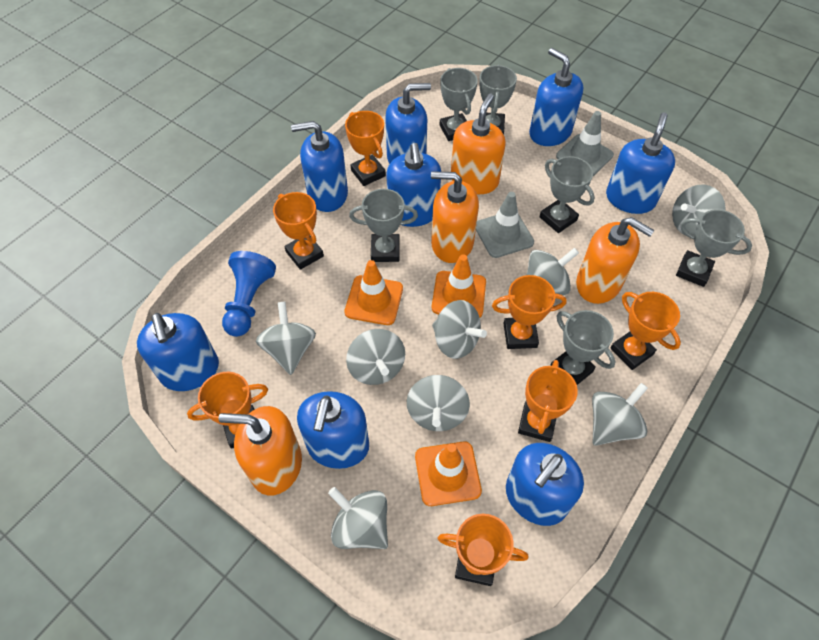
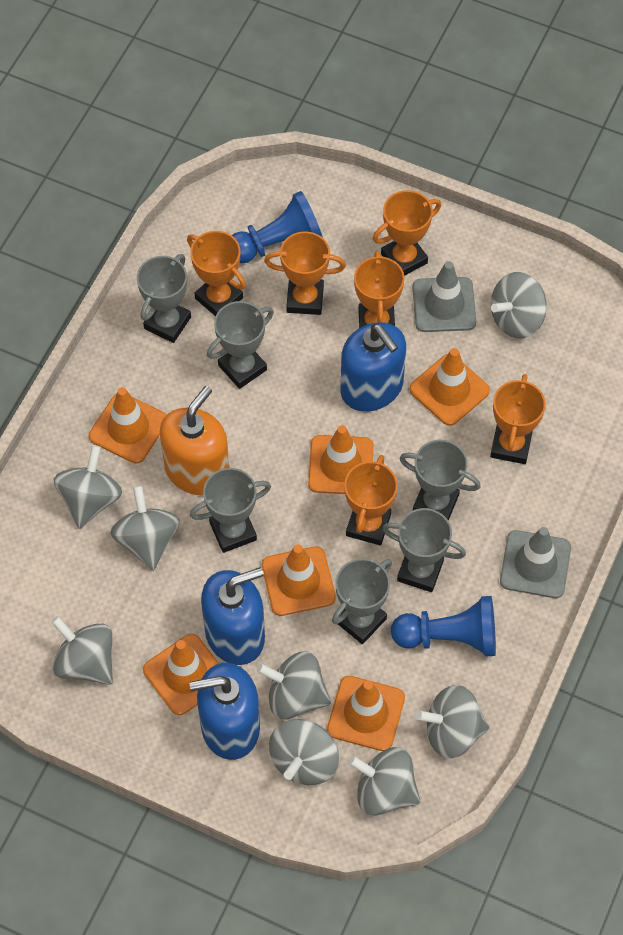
blue pawn: 1 -> 2
blue soap dispenser: 8 -> 3
orange soap dispenser: 4 -> 1
orange traffic cone: 3 -> 6
orange trophy: 7 -> 6

